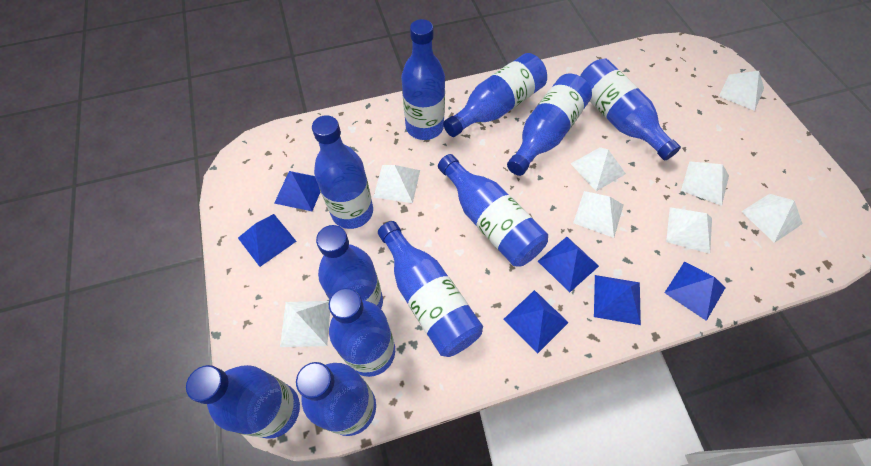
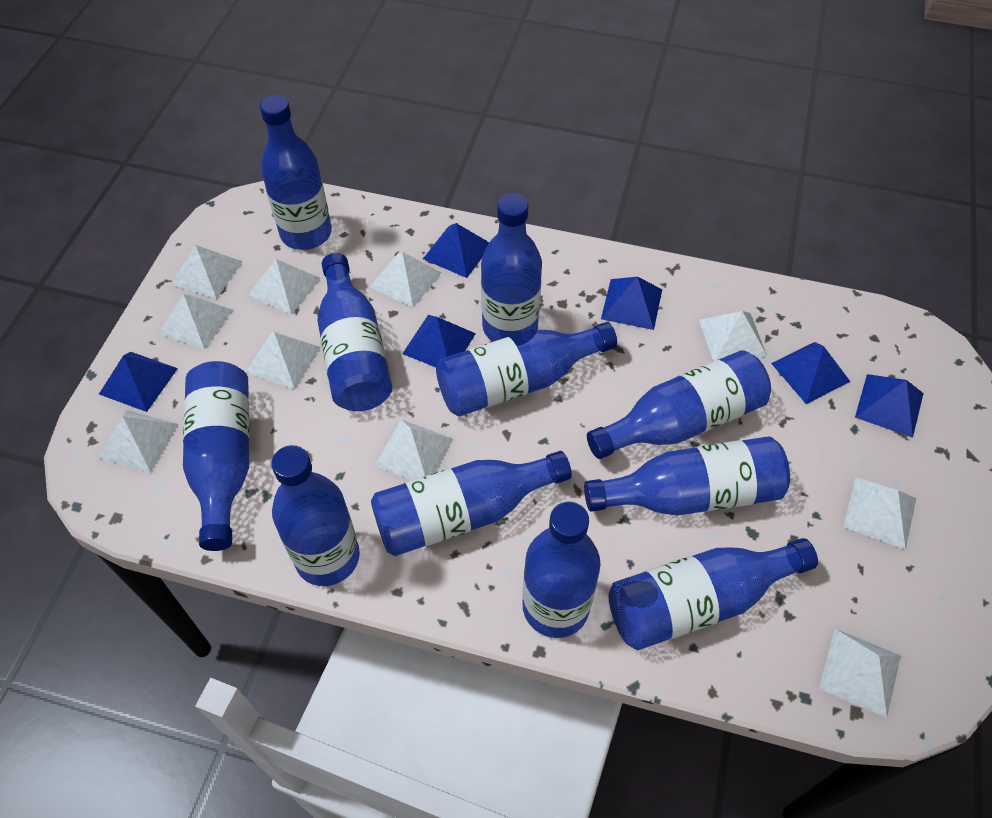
white pyramid: 8 -> 10

